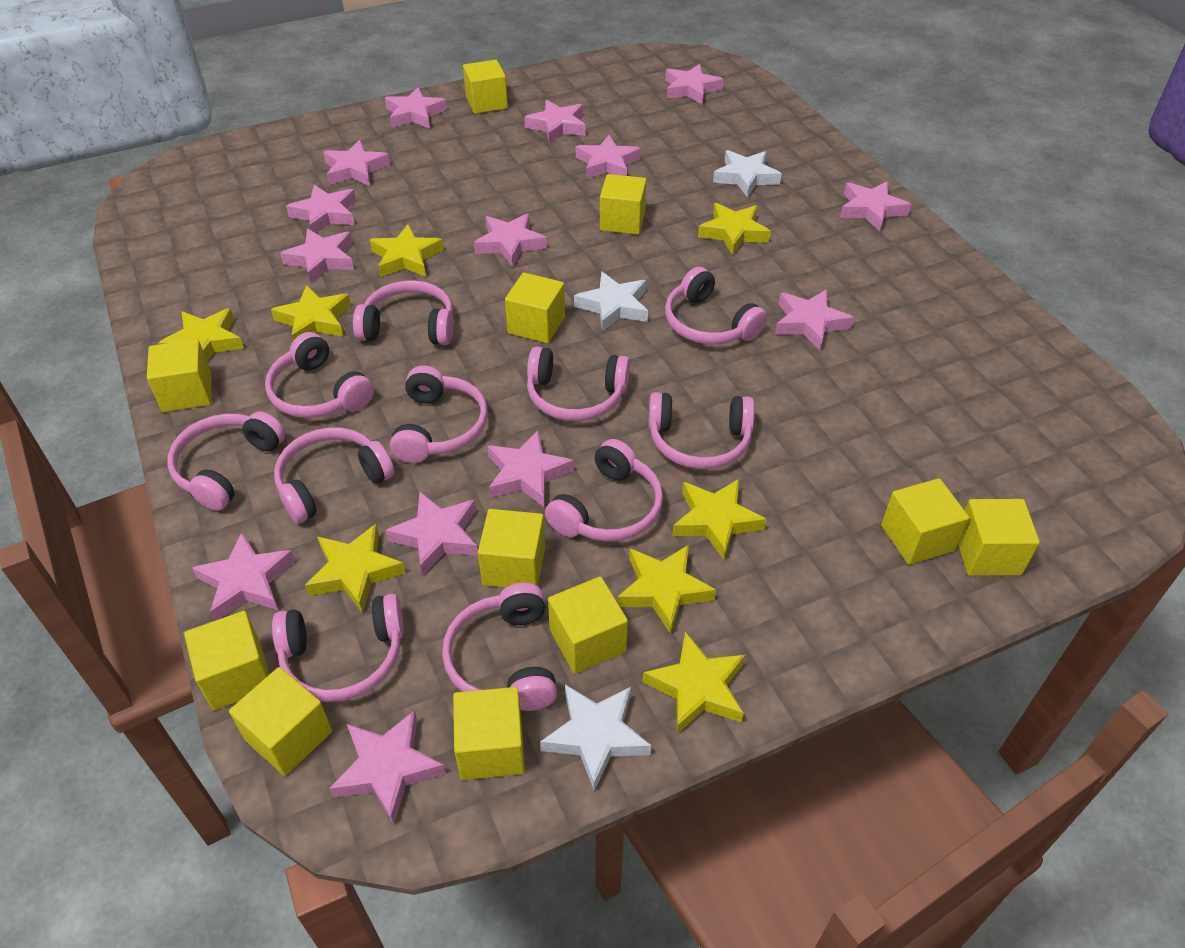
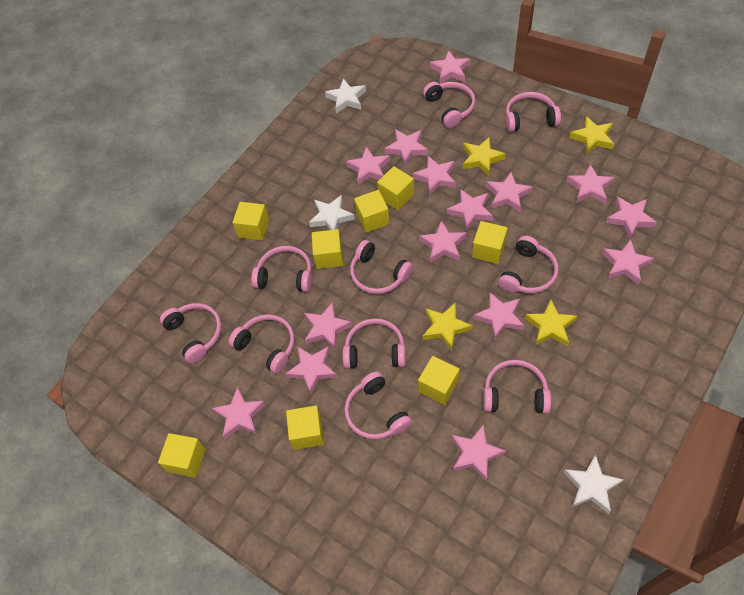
pink headphones: 11 -> 10
pink star: 14 -> 15
yellow cube: 11 -> 8
yellow star: 8 -> 4

